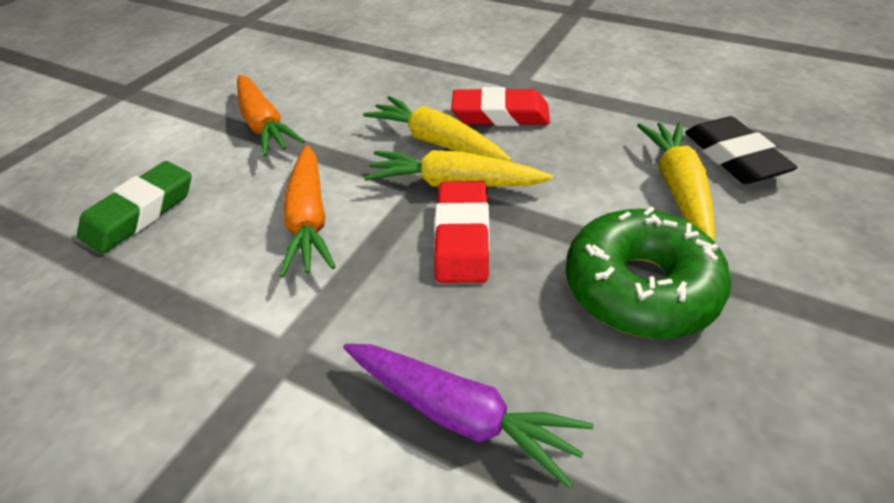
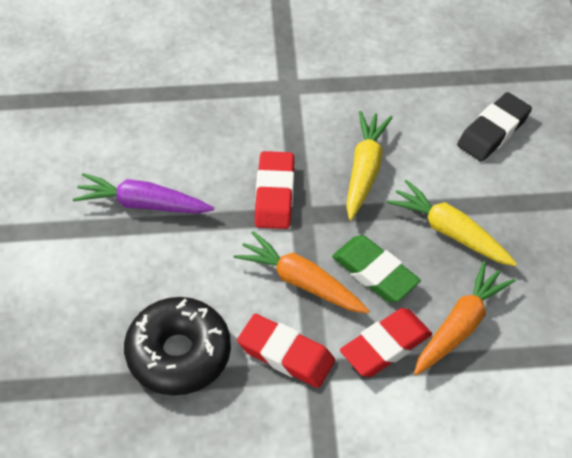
black donut: 0 -> 1
green donut: 1 -> 0
red eraser: 2 -> 3
yellow carrot: 3 -> 2

